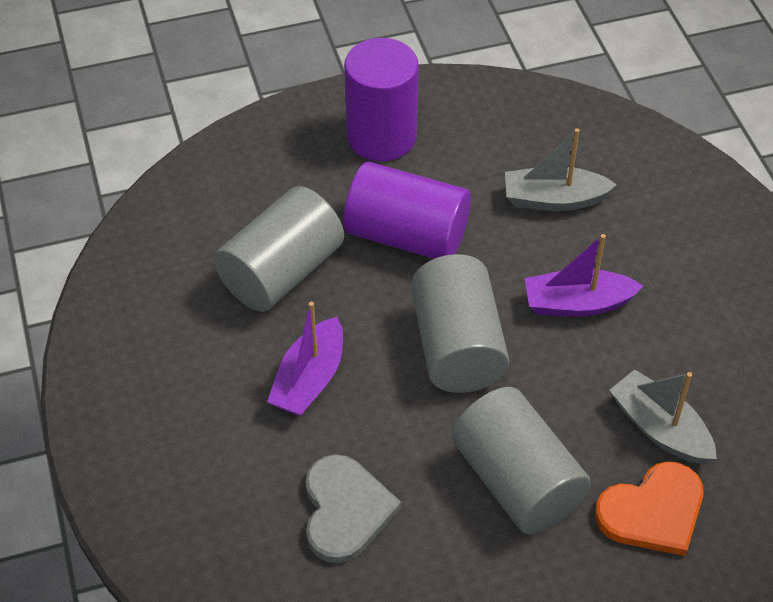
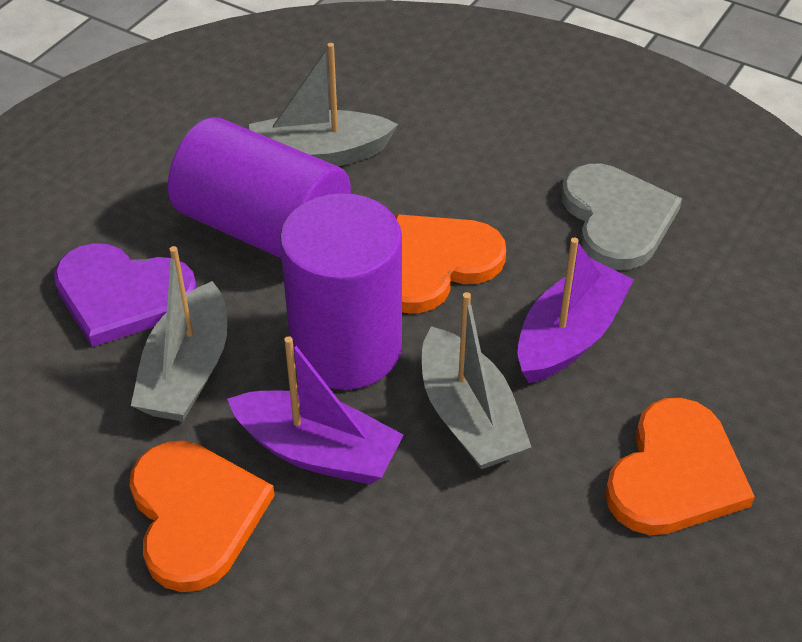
grey boat: 2 -> 3
grey cylinder: 3 -> 0
orange heart: 1 -> 3
purple heart: 0 -> 1

